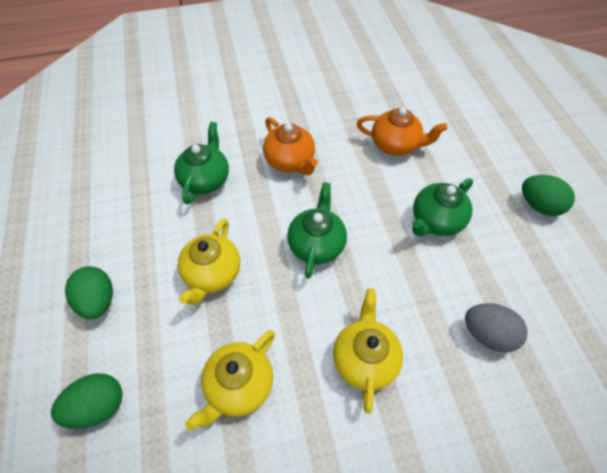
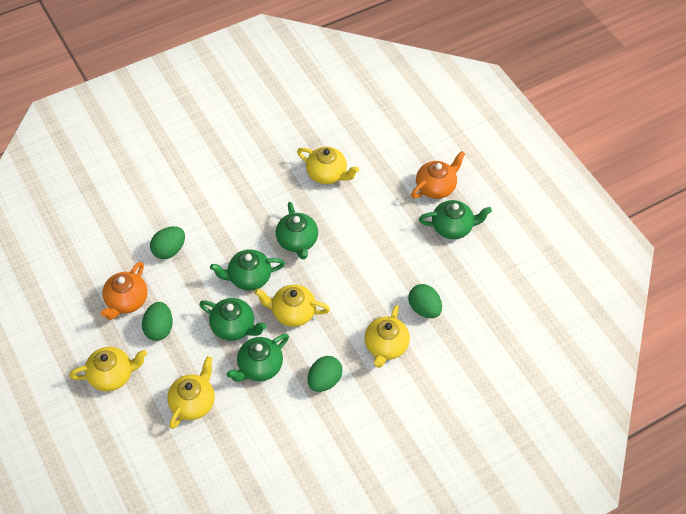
green egg: 3 -> 4
green teapot: 3 -> 5
grey egg: 1 -> 0
yellow teapot: 3 -> 5

